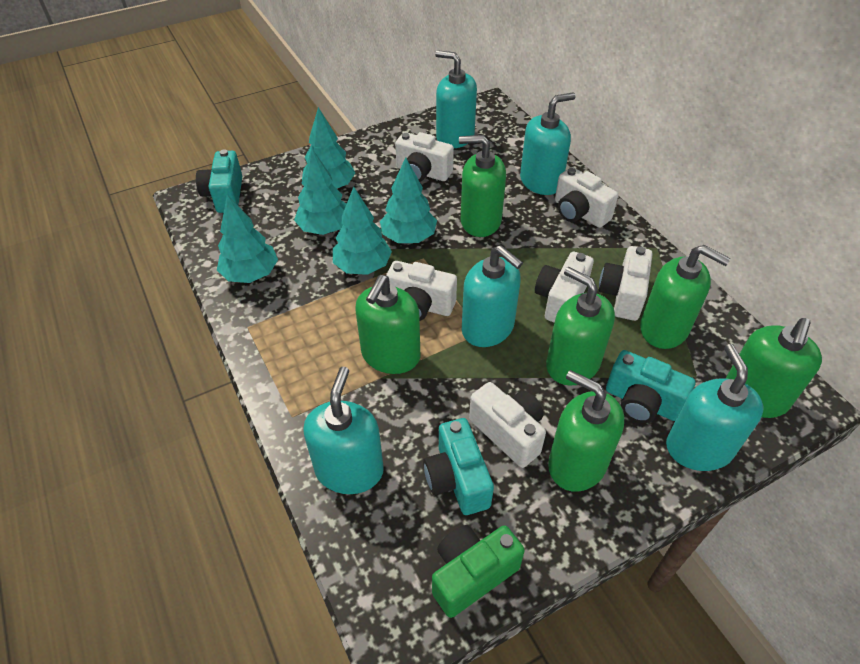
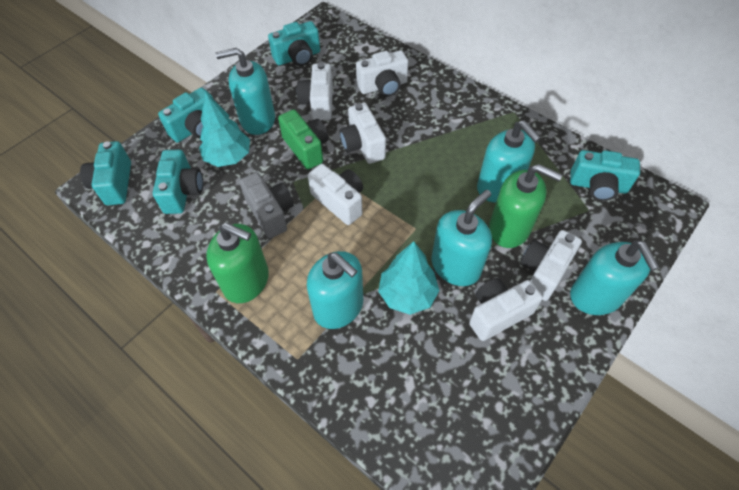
green soap dispenser: 6 -> 2
grey camera: 0 -> 1
turquoise camera: 3 -> 5
turquoise tree: 5 -> 2

